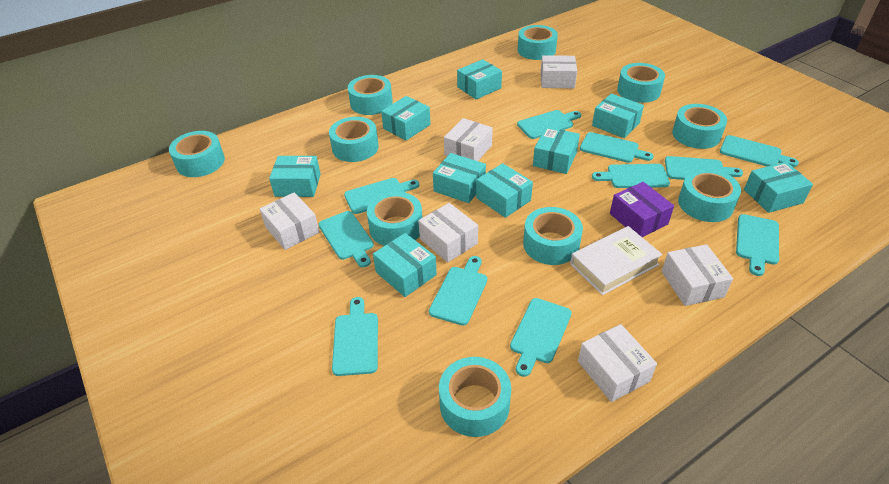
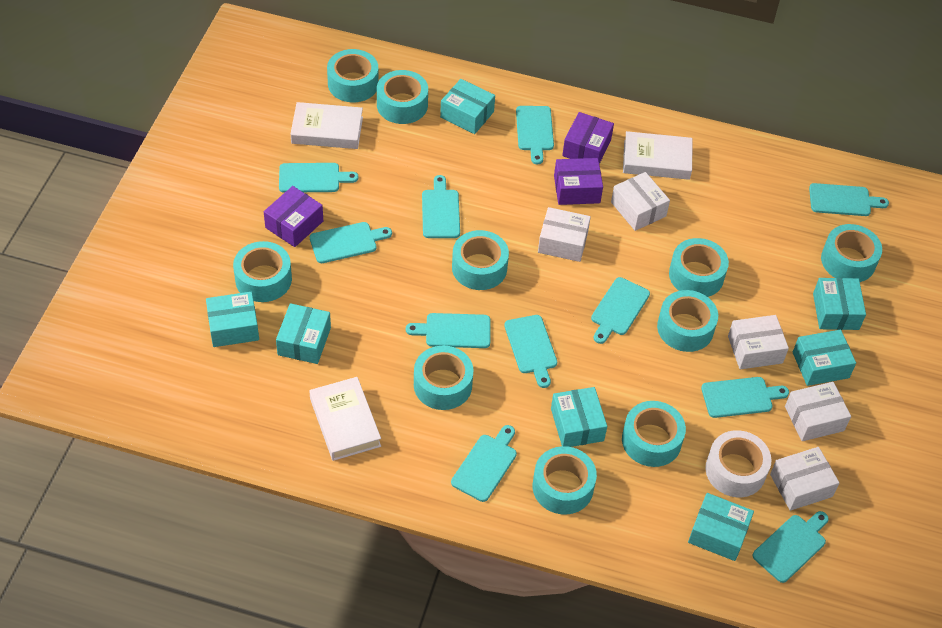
purple box: 1 -> 3
turquoise box: 9 -> 7
white book: 1 -> 3
white box: 6 -> 5
white tape: 0 -> 1

